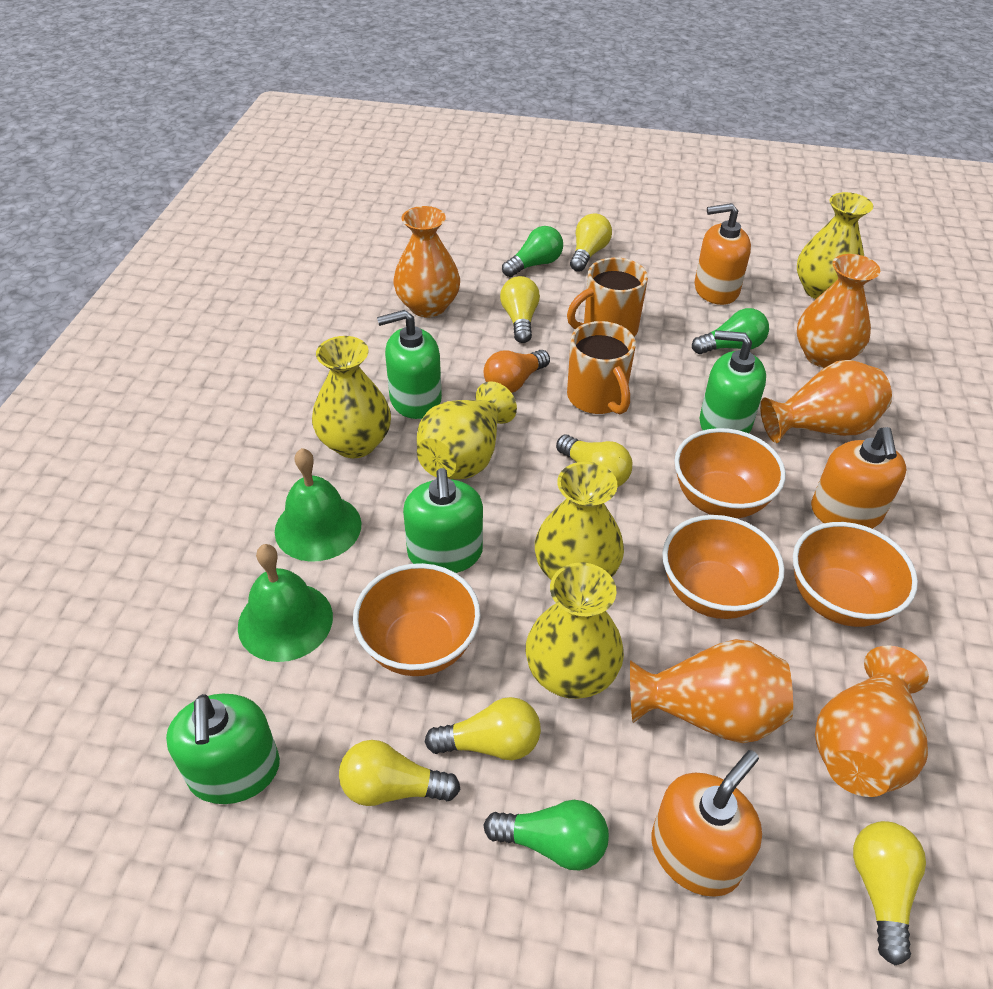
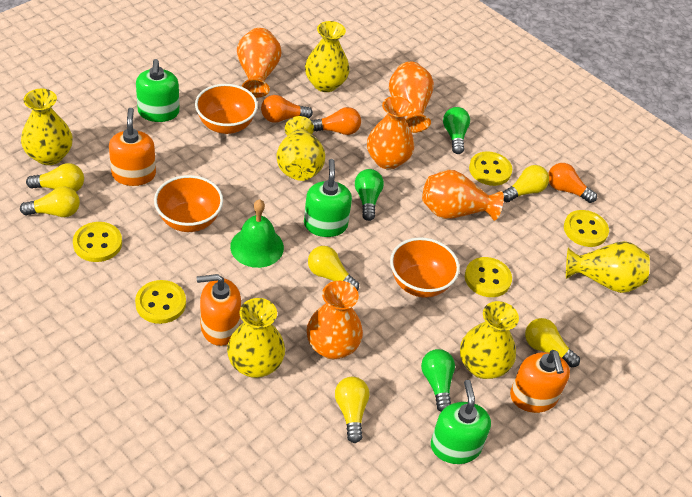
green bell: 2 -> 1
green soap dispenser: 4 -> 3
orange bowl: 4 -> 3
orange light bulb: 1 -> 3
orange mug: 2 -> 0
yellow button: 0 -> 5
yellow vase: 5 -> 6

